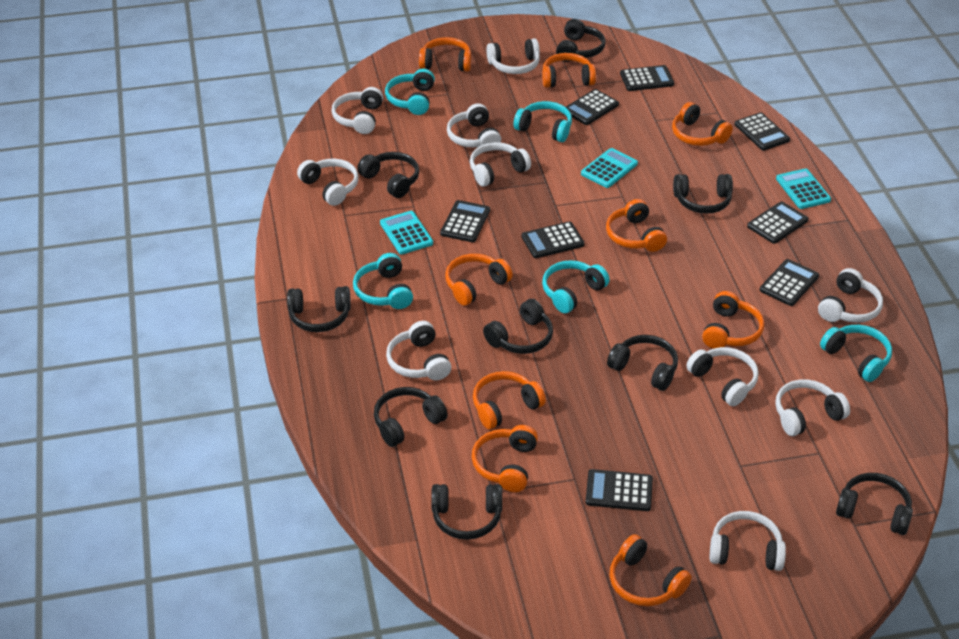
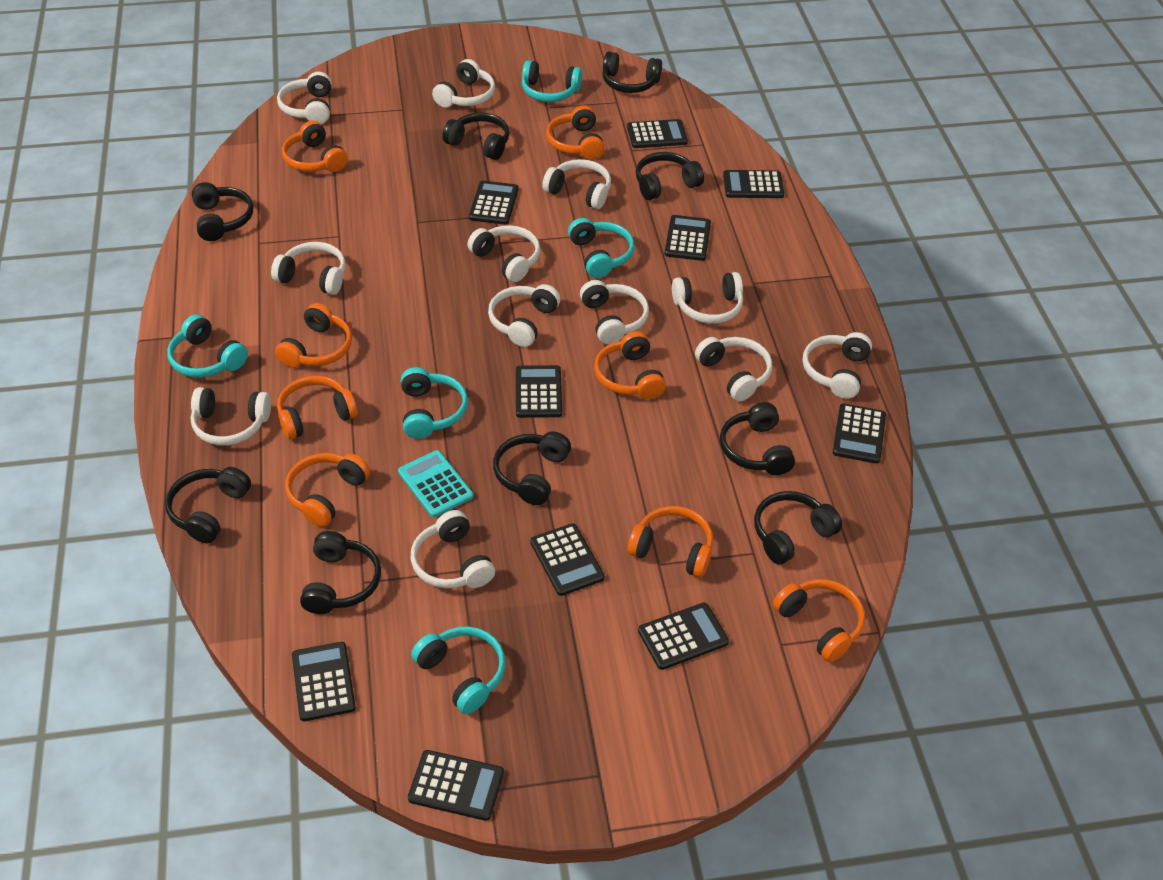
black calculator: 8 -> 10
orange headphones: 9 -> 8
turquoise calculator: 3 -> 1
white headphones: 10 -> 12

